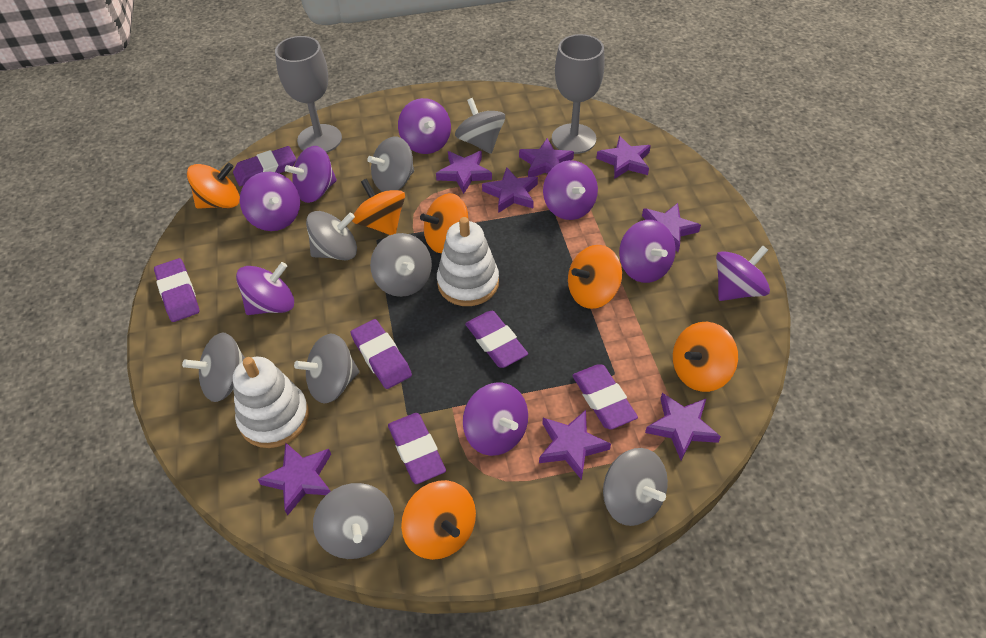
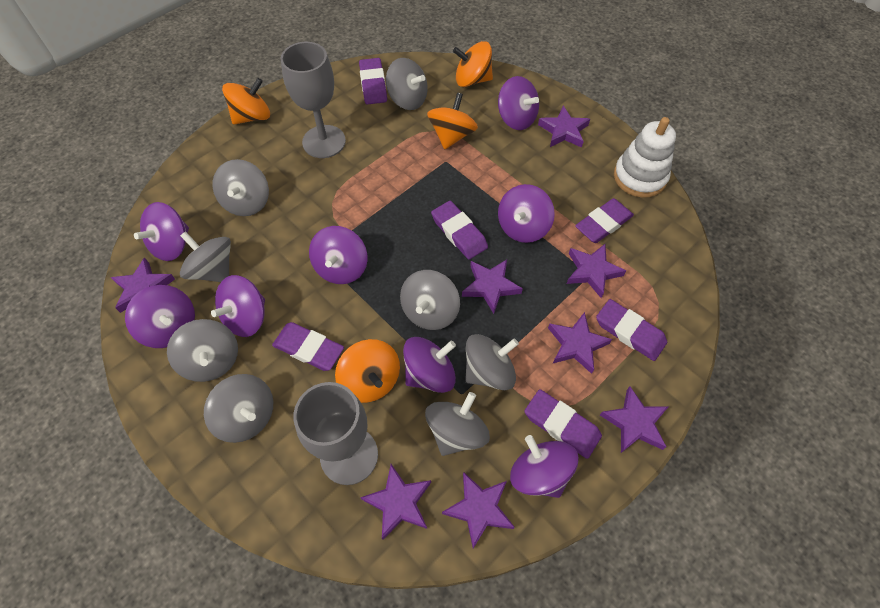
orange spinning top: 6 -> 4
white stacking toy: 2 -> 1

